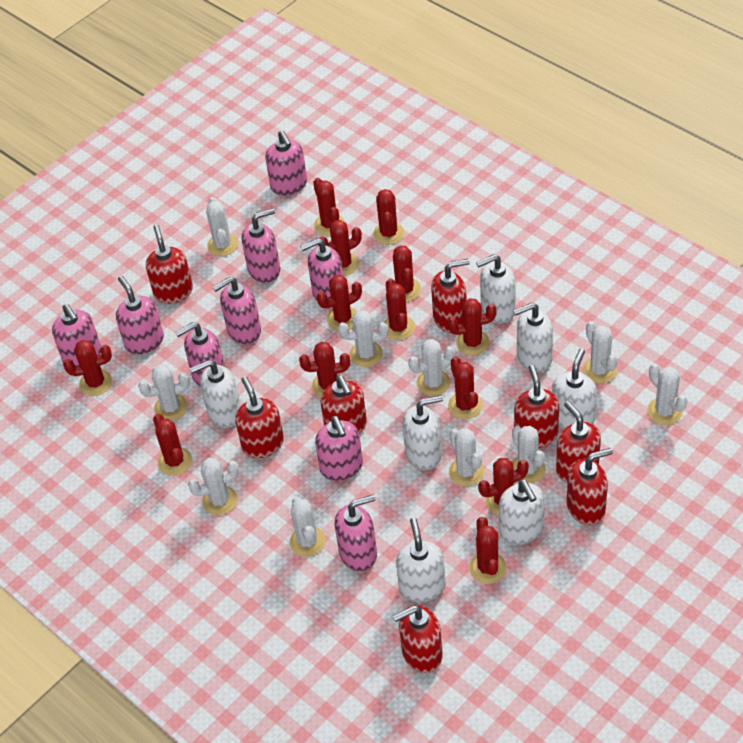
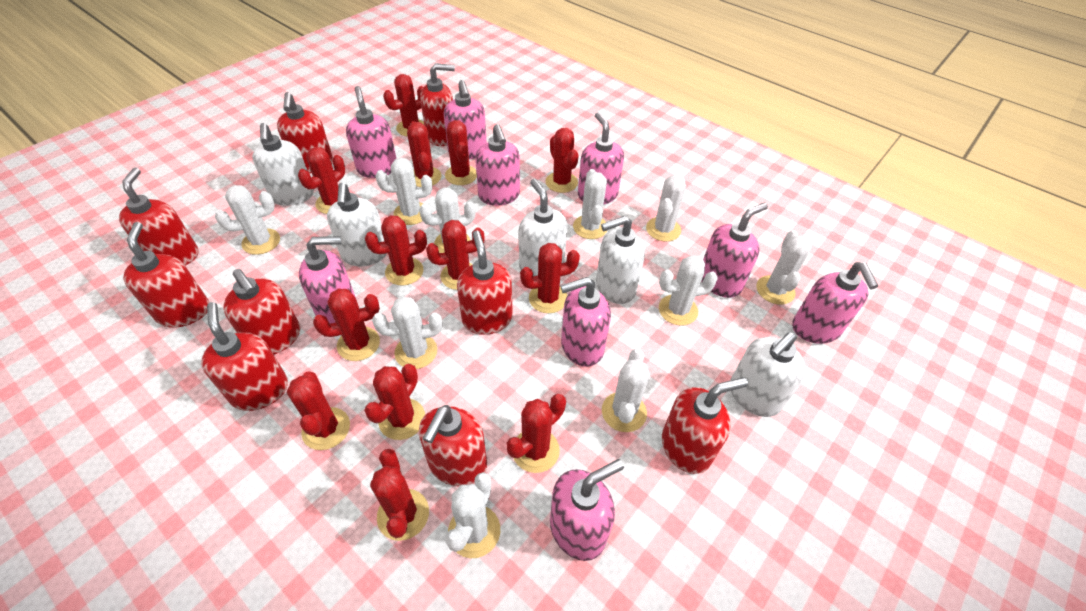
red soap dispenser: 8 -> 9
white soap dispenser: 7 -> 5

